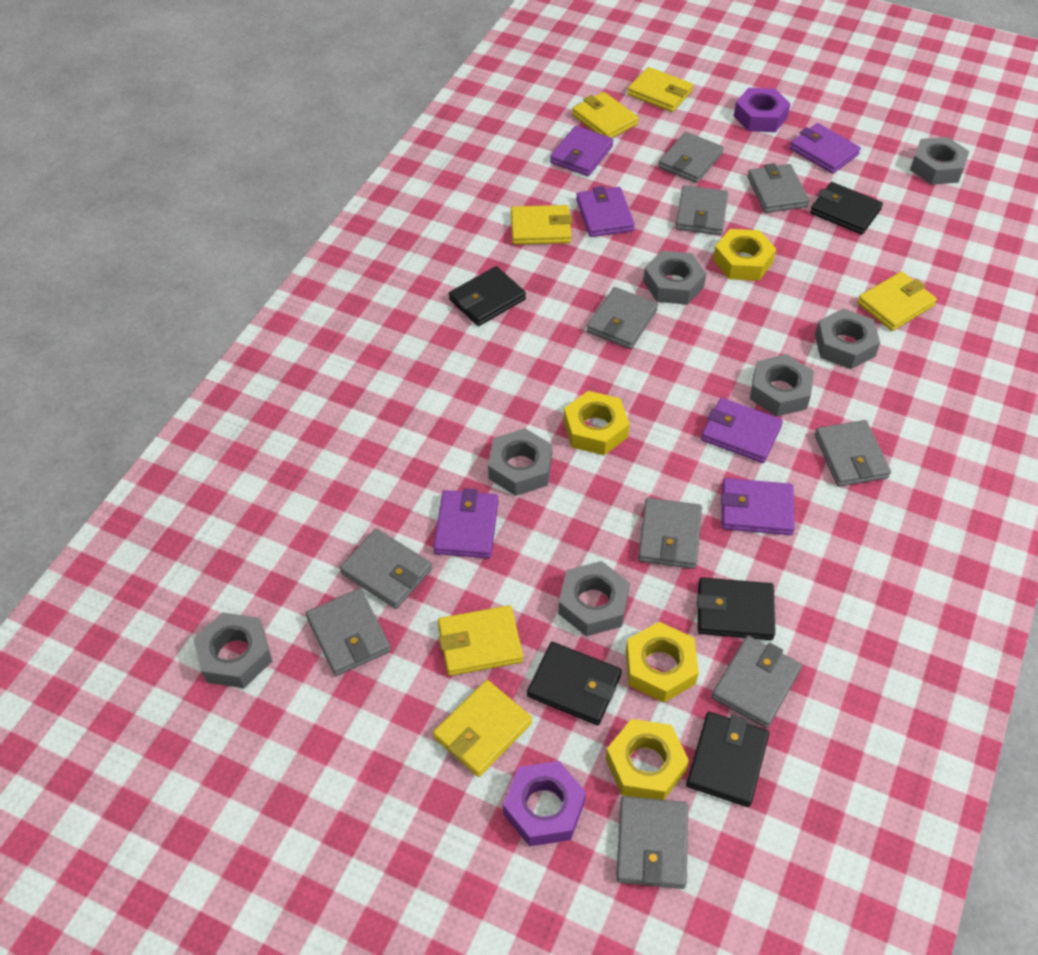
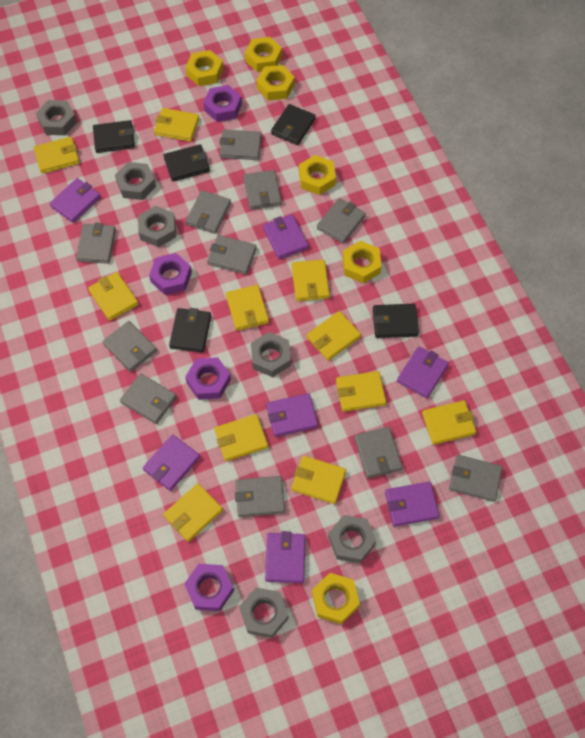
grey nut: 7 -> 6
grey wallet: 10 -> 11
purple nut: 2 -> 4
purple wallet: 6 -> 7
yellow nut: 4 -> 6
yellow wallet: 6 -> 11

